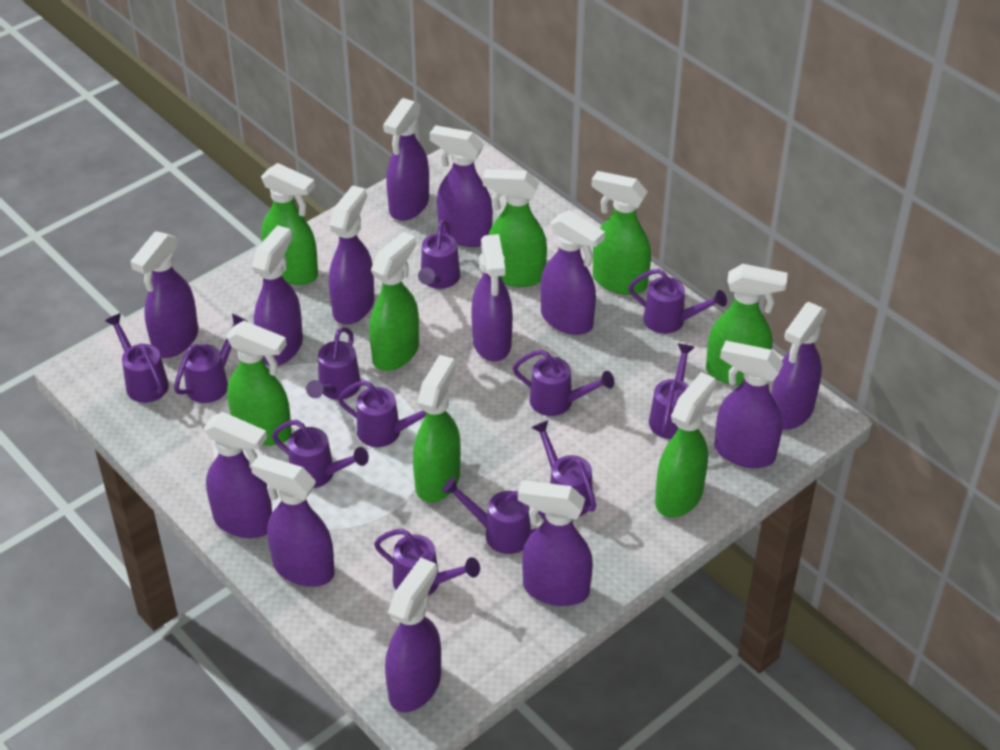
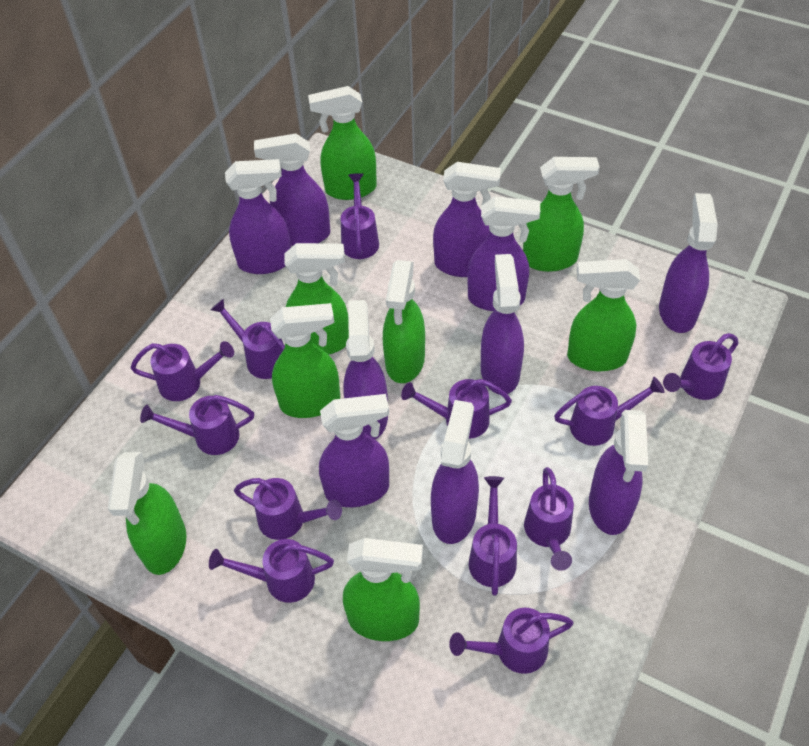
purple spray bottle: 13 -> 10

